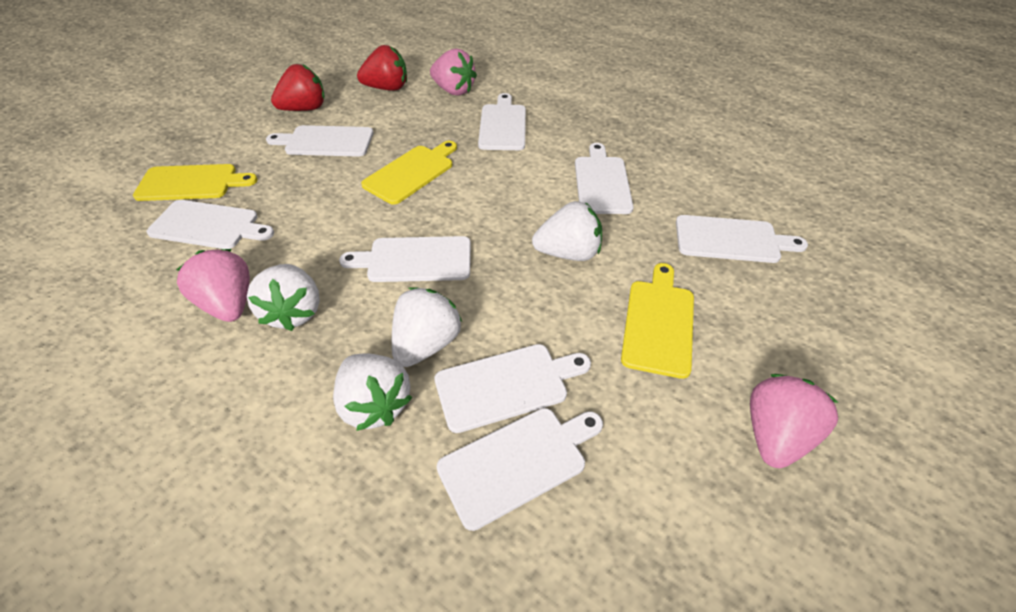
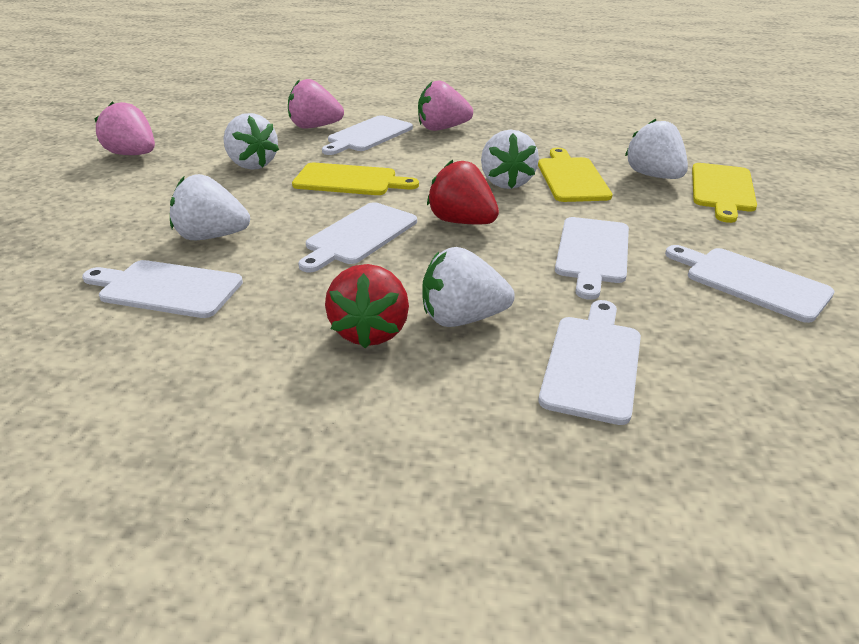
white cutting board: 8 -> 6
white strawberry: 4 -> 5

